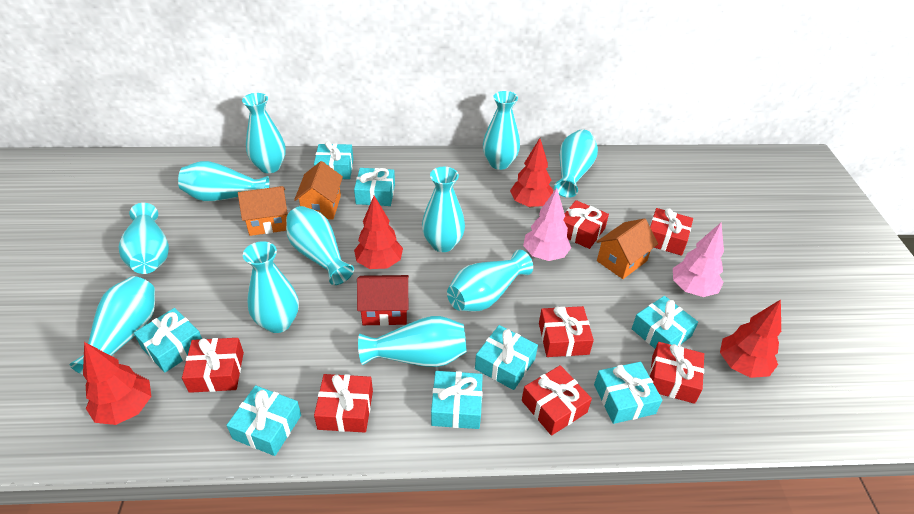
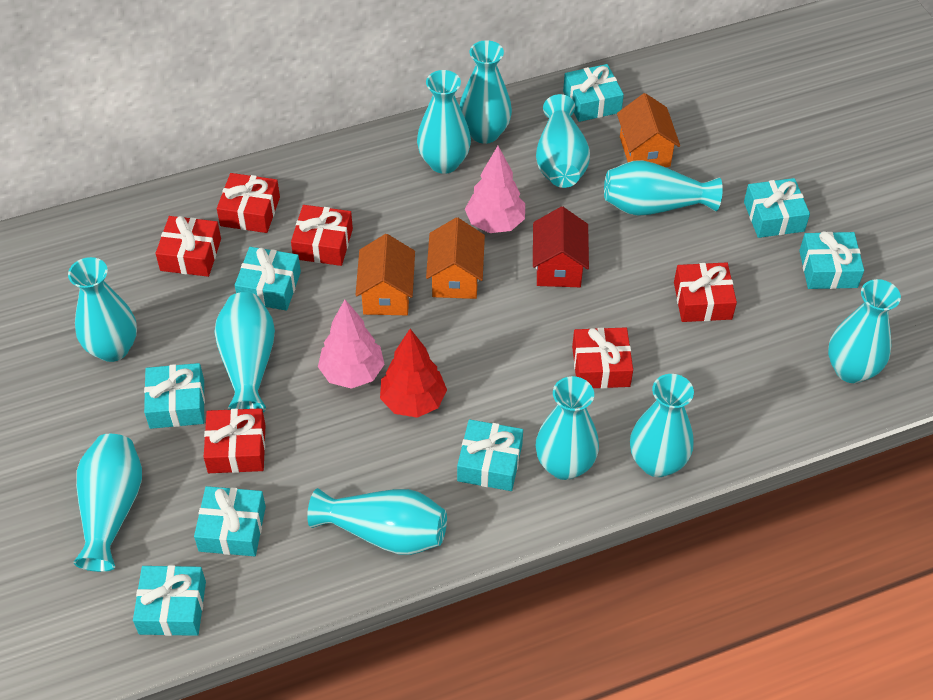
red gift: 7 -> 6
red tree: 4 -> 1

